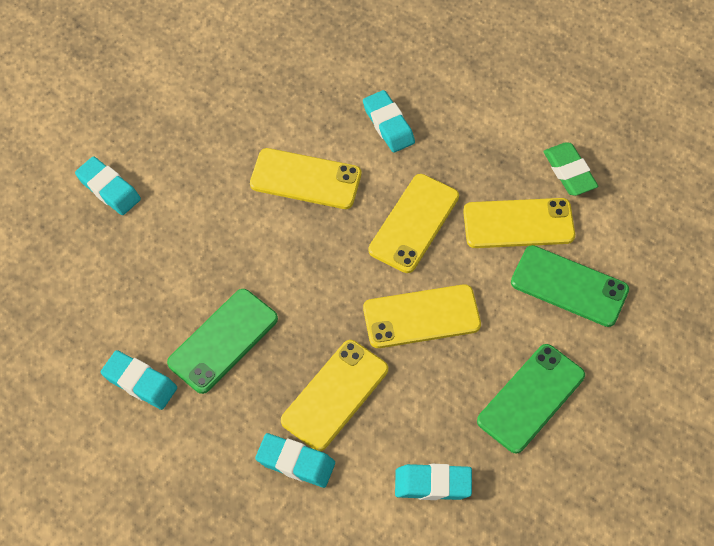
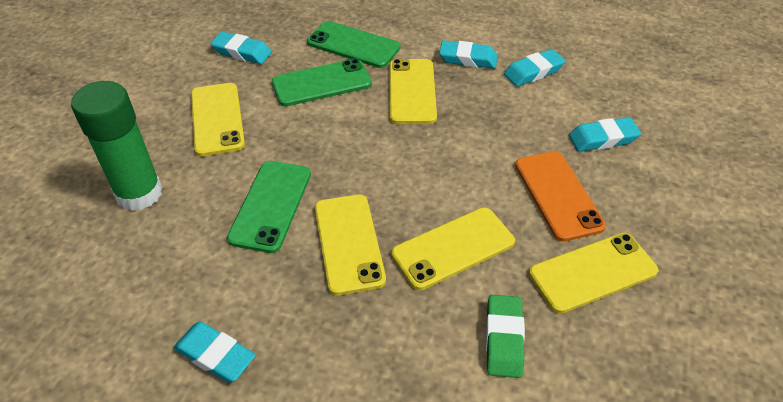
green glue stick: 0 -> 1
orange phone: 0 -> 1

